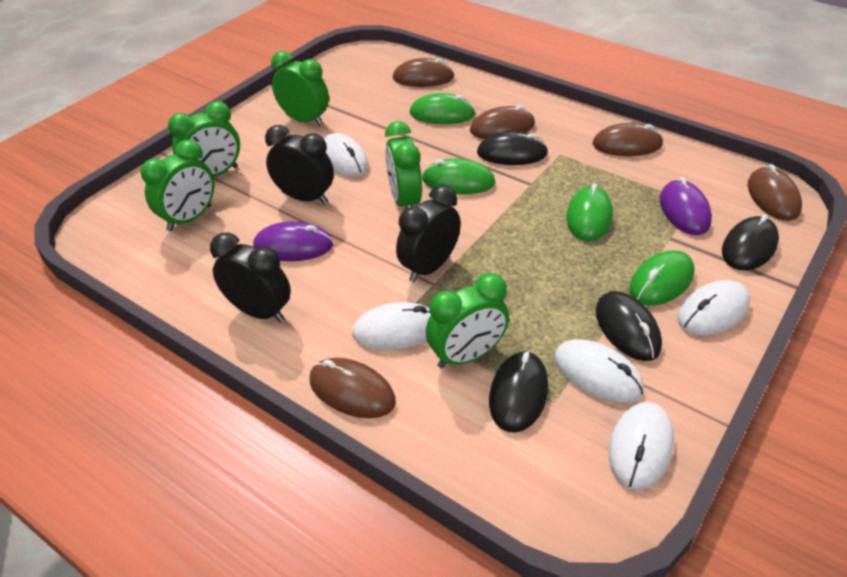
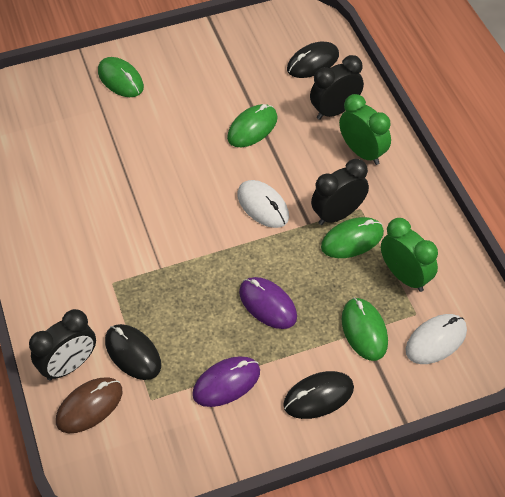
black mouse: 4 -> 3
brown mouse: 5 -> 1
green clock: 5 -> 2
white mouse: 5 -> 2

